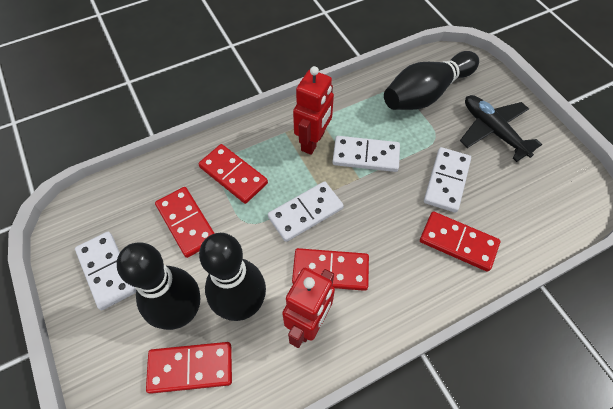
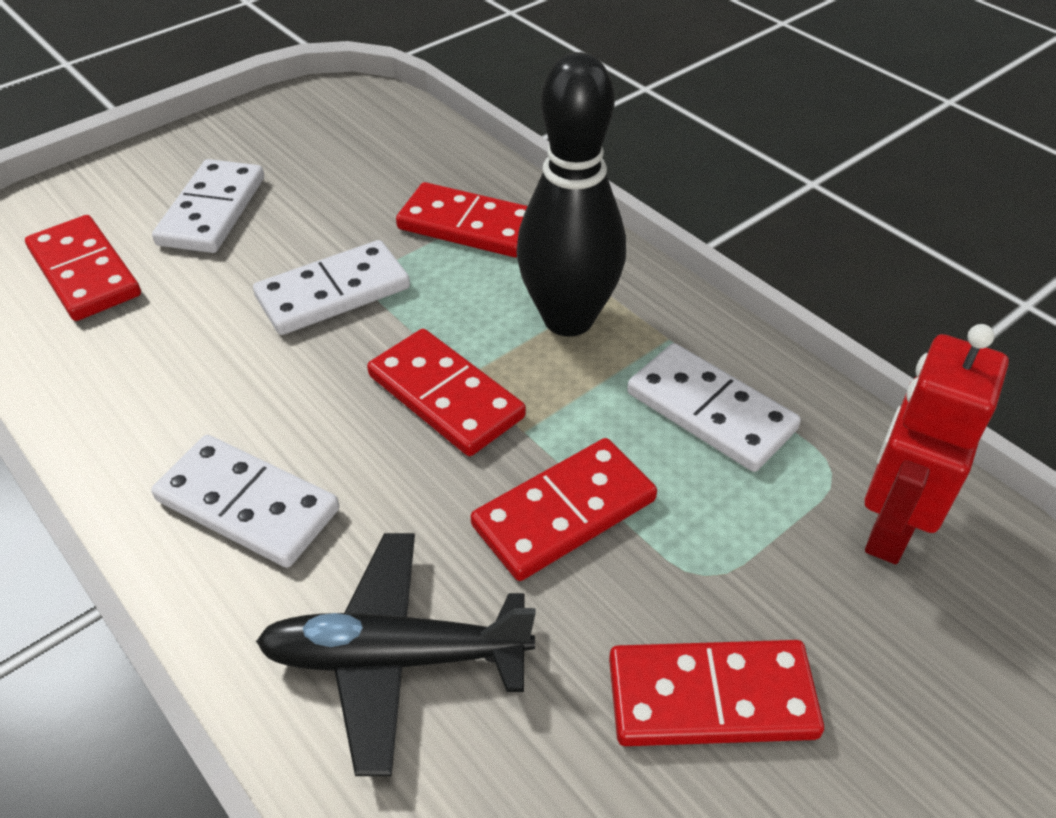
black bowling pin: 3 -> 1
red robot: 2 -> 1

